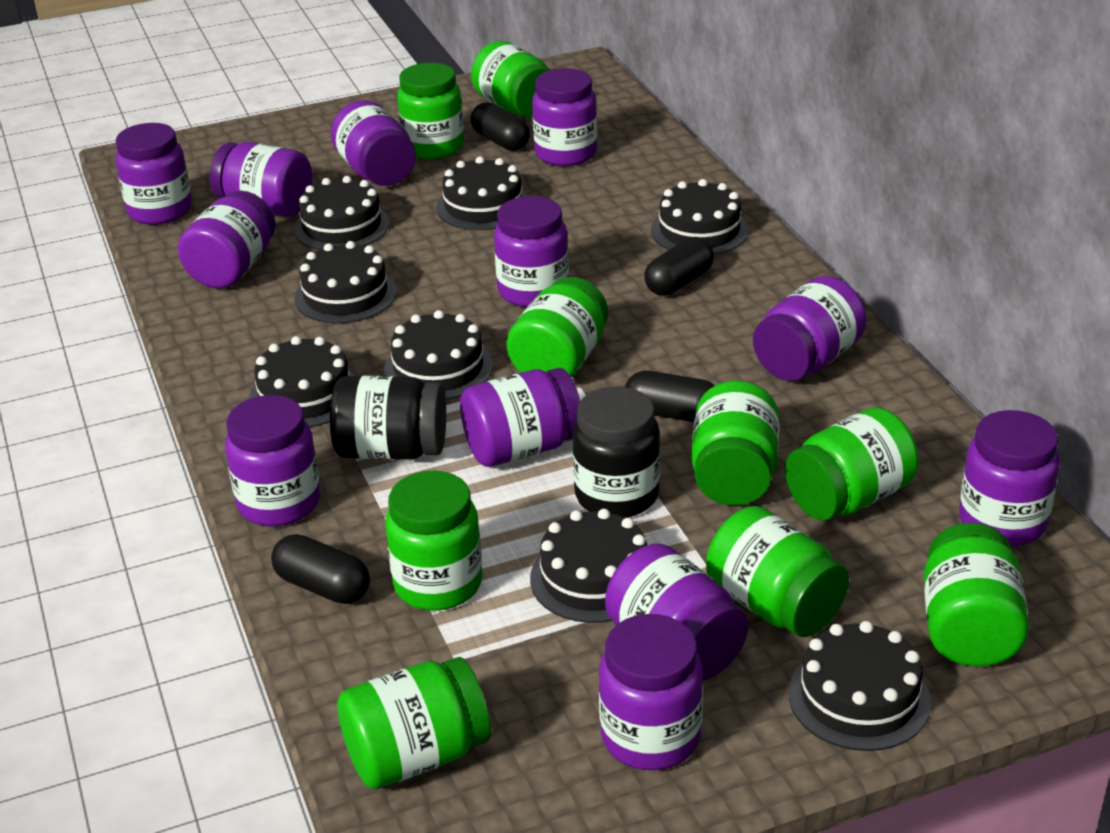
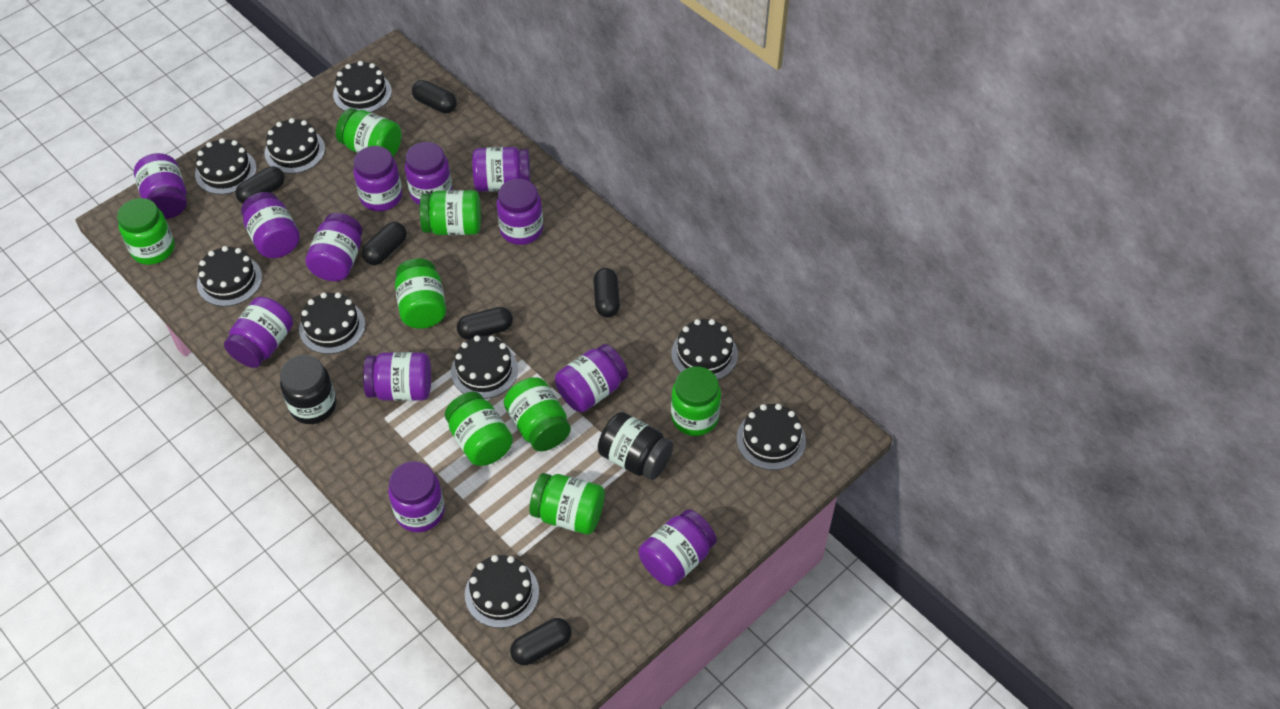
black cake: 8 -> 9
black capsule: 4 -> 6
green jar: 9 -> 8

